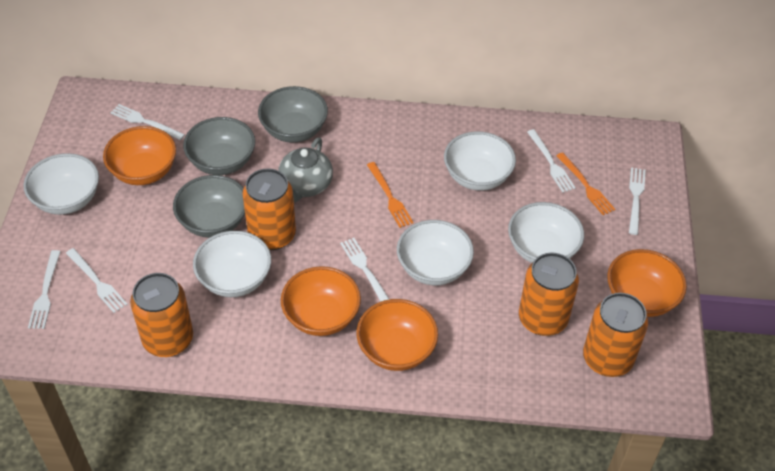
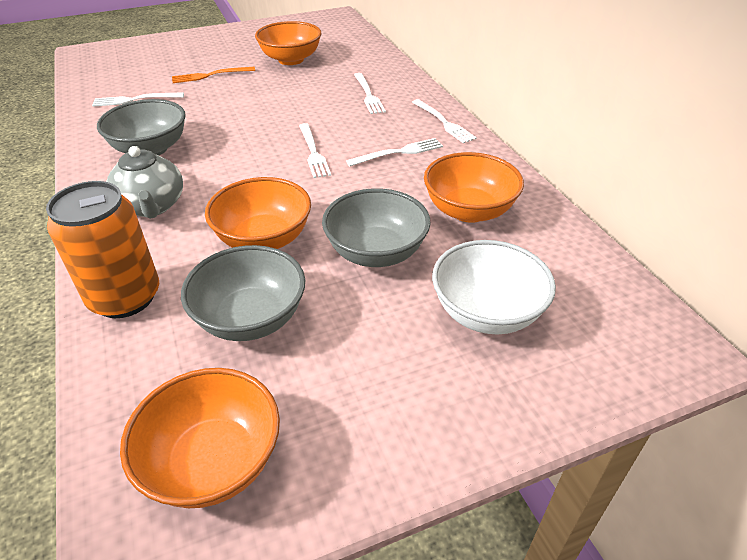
orange can: 4 -> 1
orange fork: 2 -> 1
white bowl: 5 -> 1
white fork: 6 -> 5

